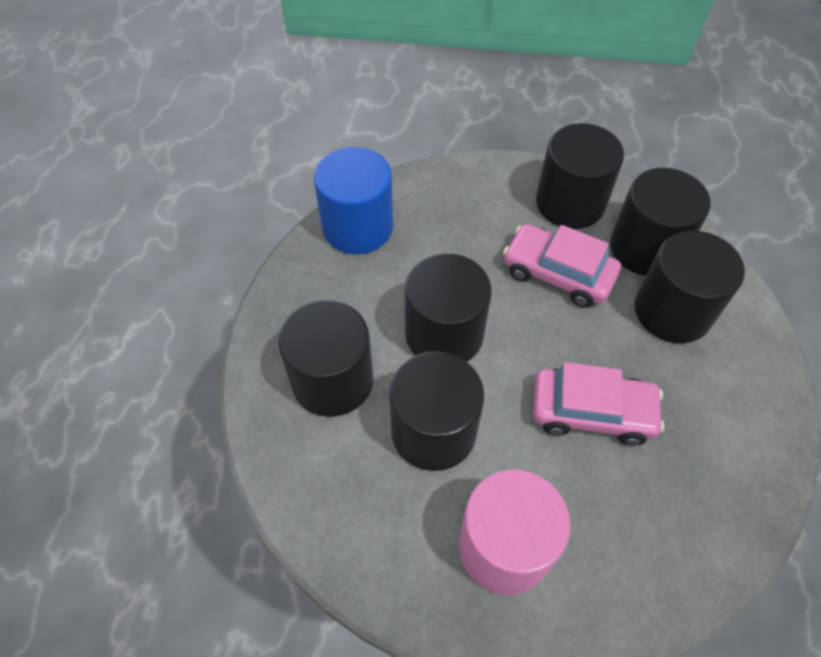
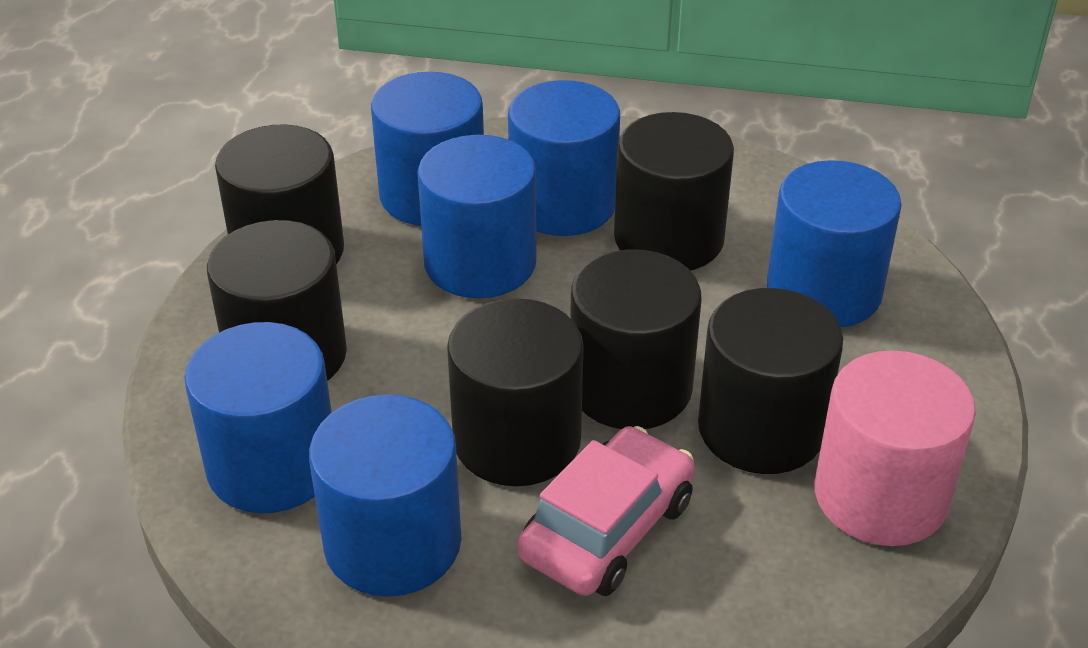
blue cylinder: 1 -> 6
pink car: 2 -> 1

